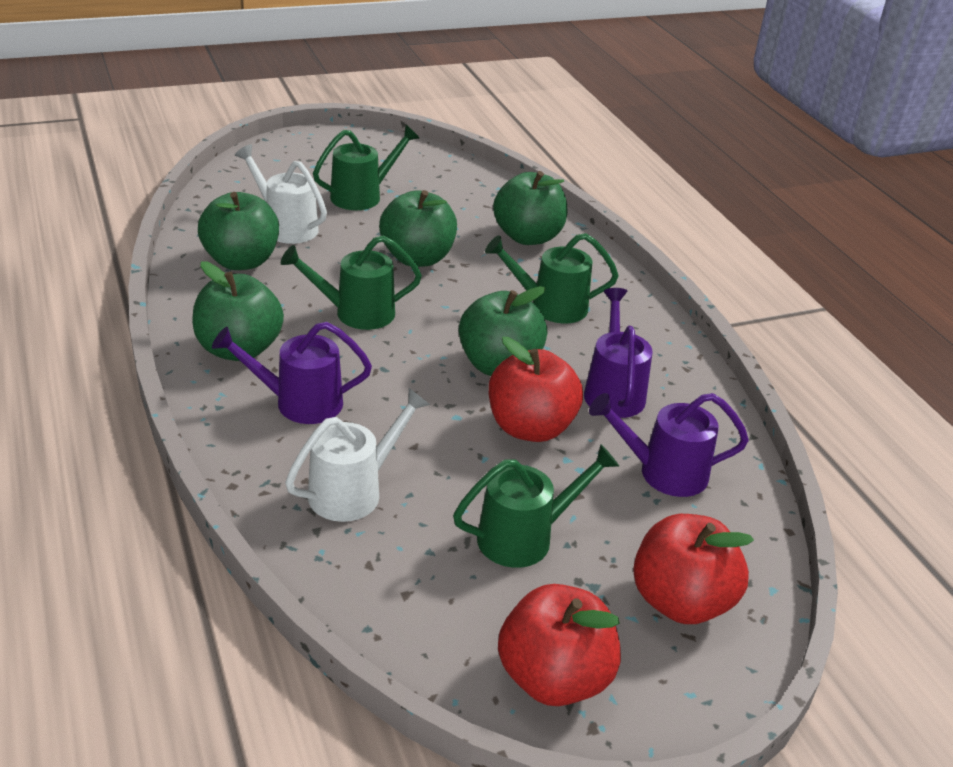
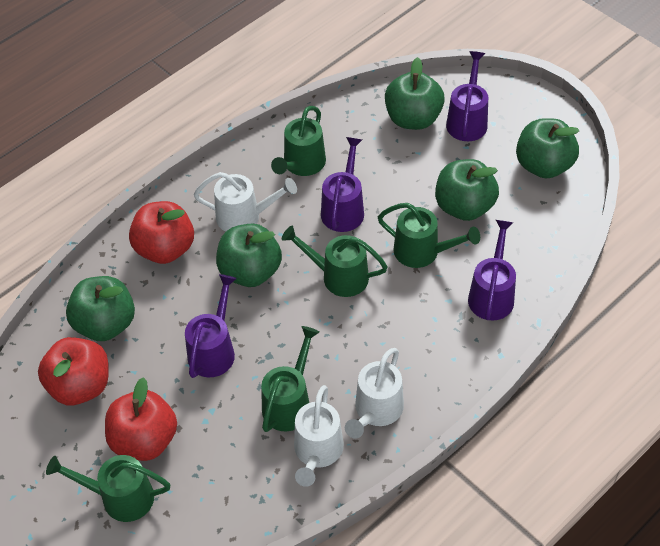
green watering can: 4 -> 5
purple watering can: 3 -> 4
white watering can: 2 -> 3

